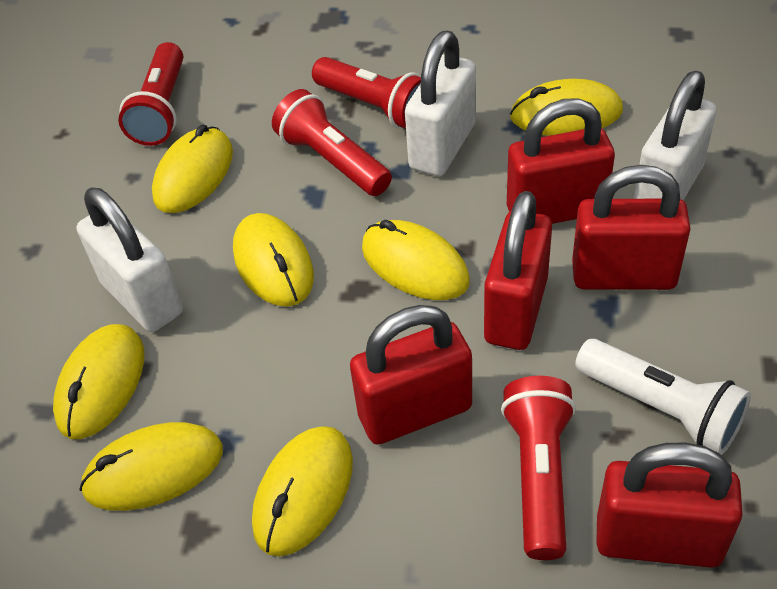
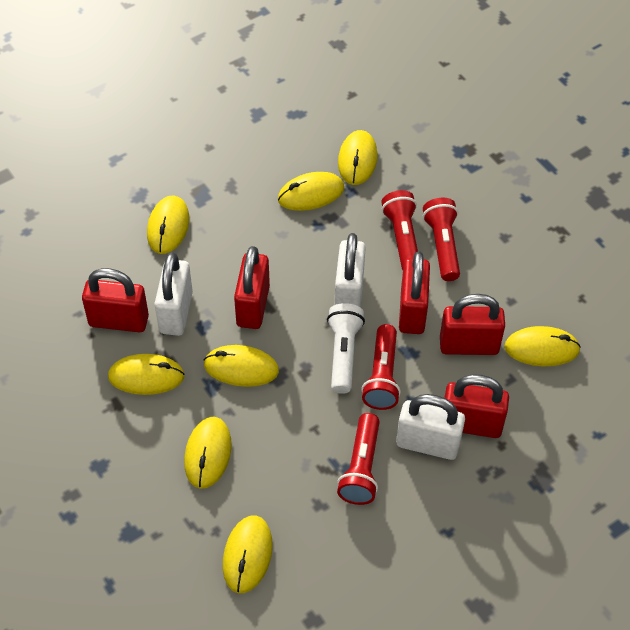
yellow mouse: 7 -> 8

